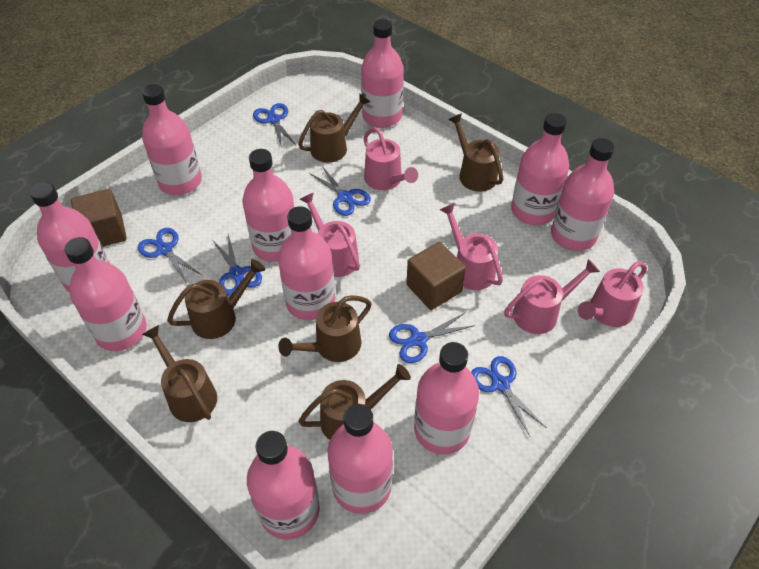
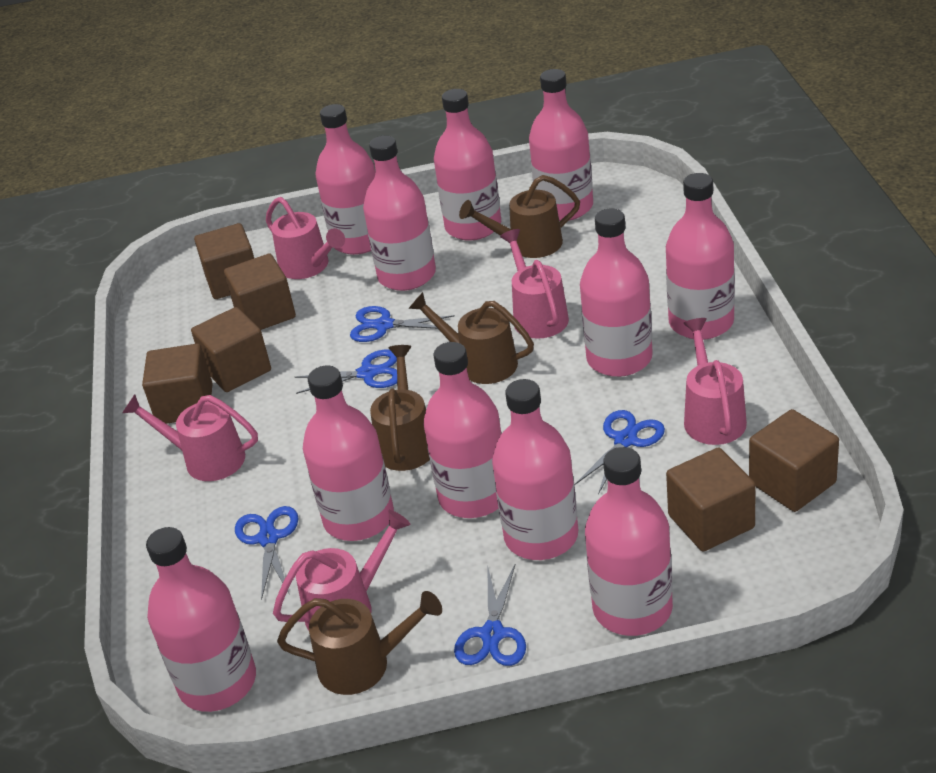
blue scissors: 6 -> 5
brown cube: 2 -> 6
brown watering can: 6 -> 4

